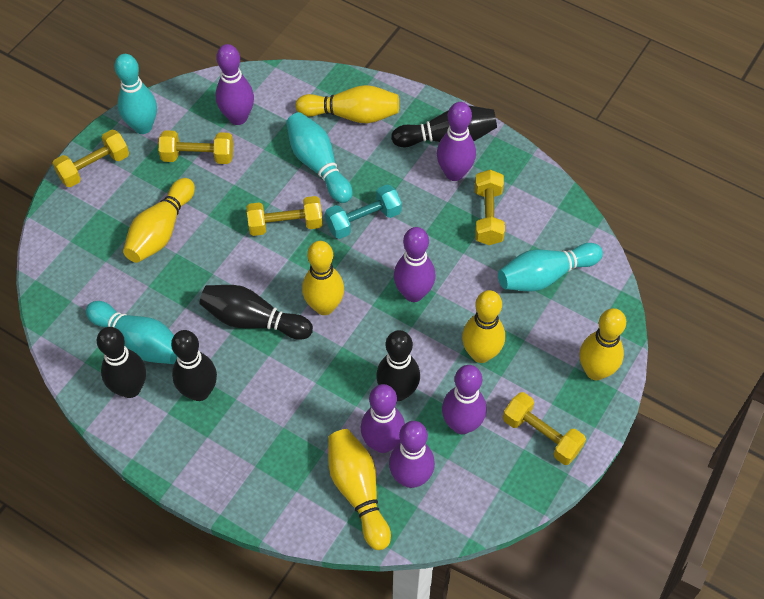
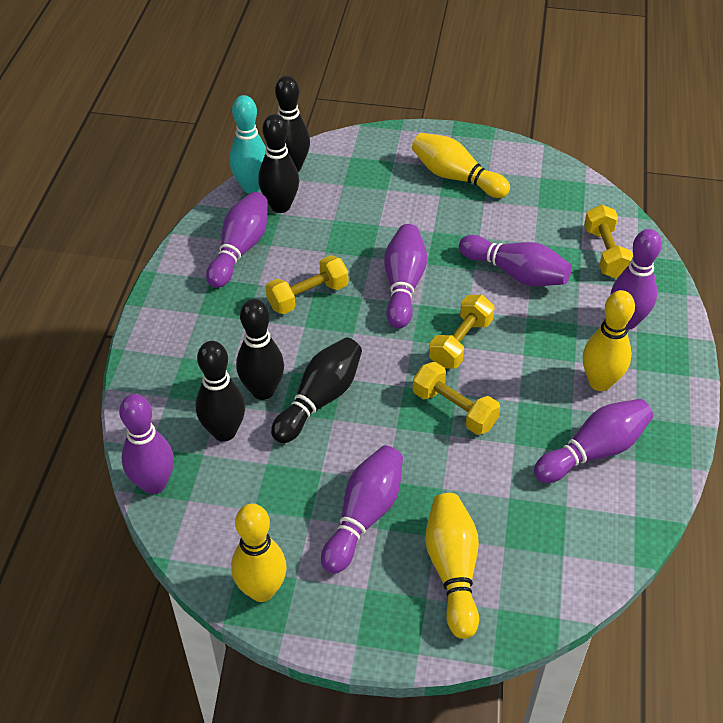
purple bowling pin: 6 -> 7
turquoise bowling pin: 4 -> 1
turquoise dumbbell: 1 -> 0
yellow bowling pin: 6 -> 4
yellow dumbbell: 5 -> 4

